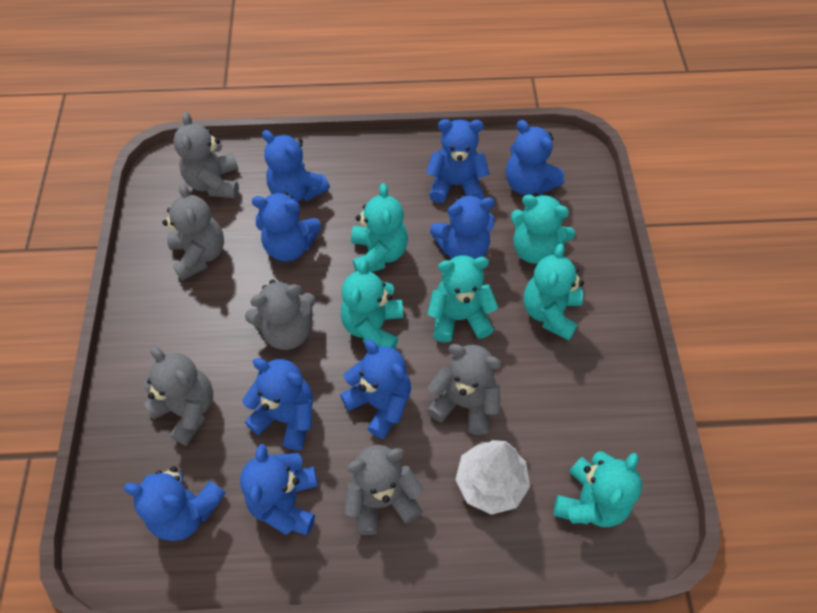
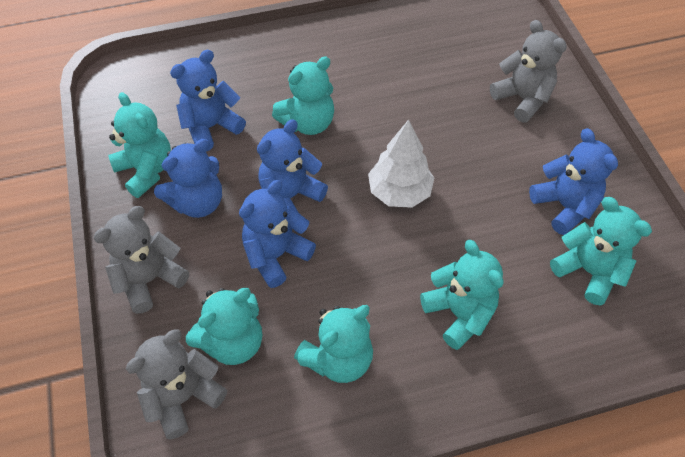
blue teddy bear: 9 -> 5
grey teddy bear: 6 -> 3

